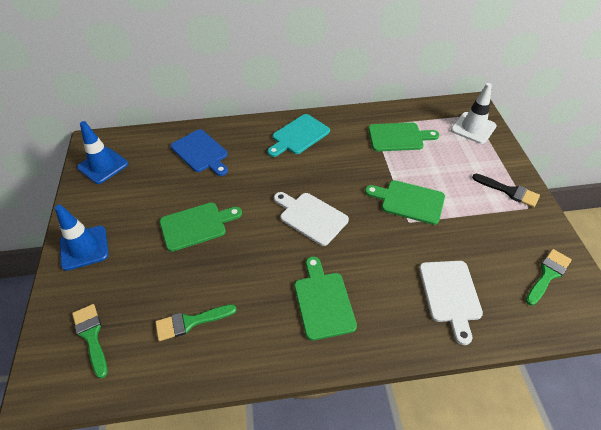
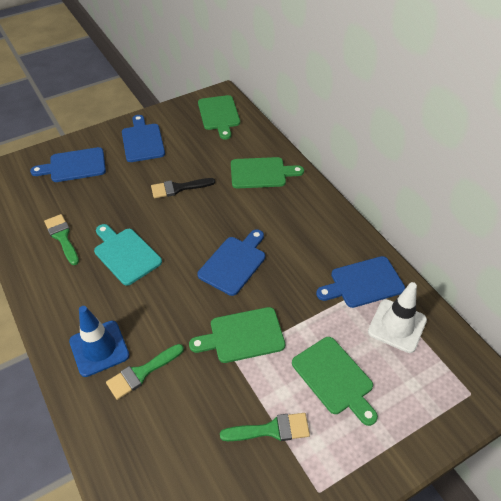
blue cutting board: 1 -> 4
blue traffic cone: 2 -> 1
white cutting board: 2 -> 0

